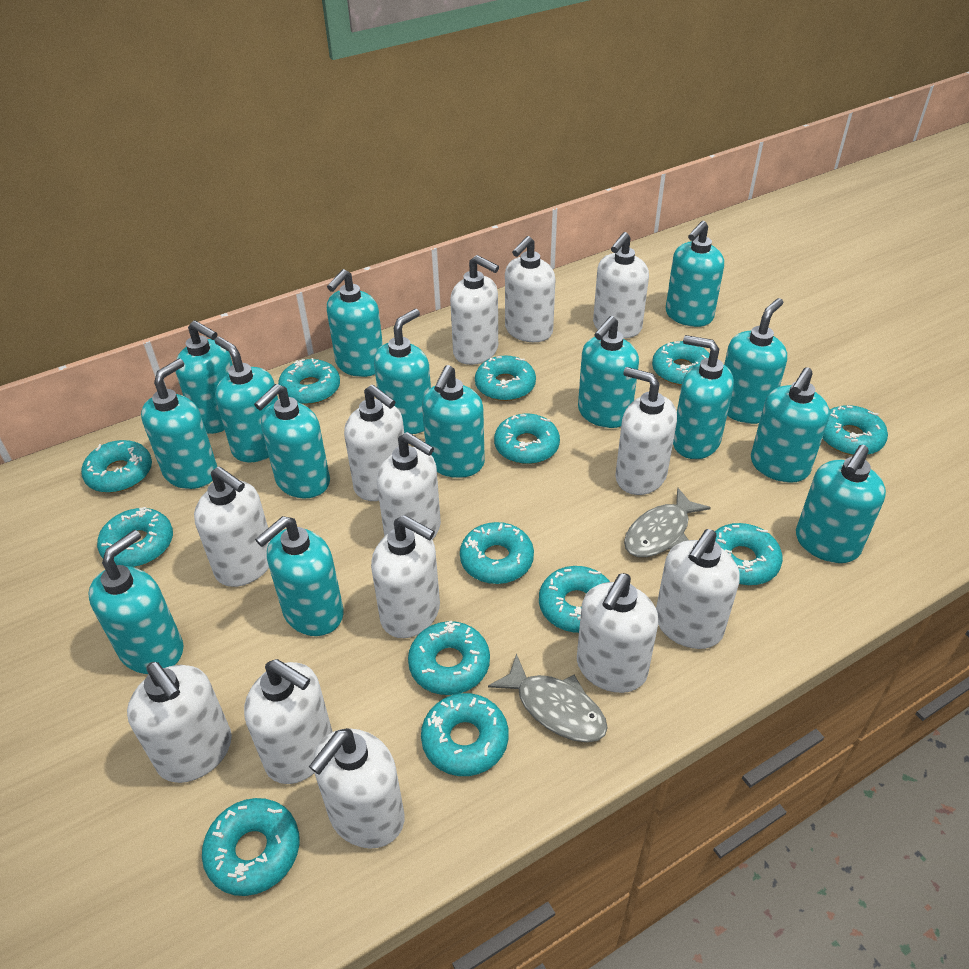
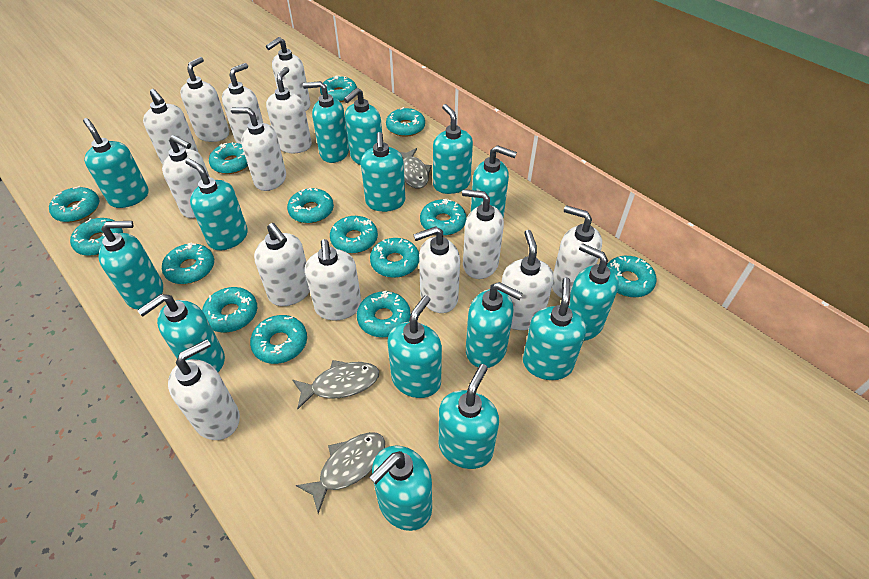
grey fish: 2 -> 3
turquoise donut: 13 -> 14
white soap dispenser: 13 -> 14

